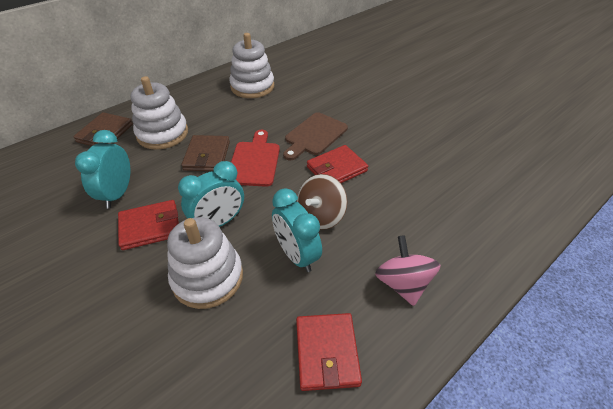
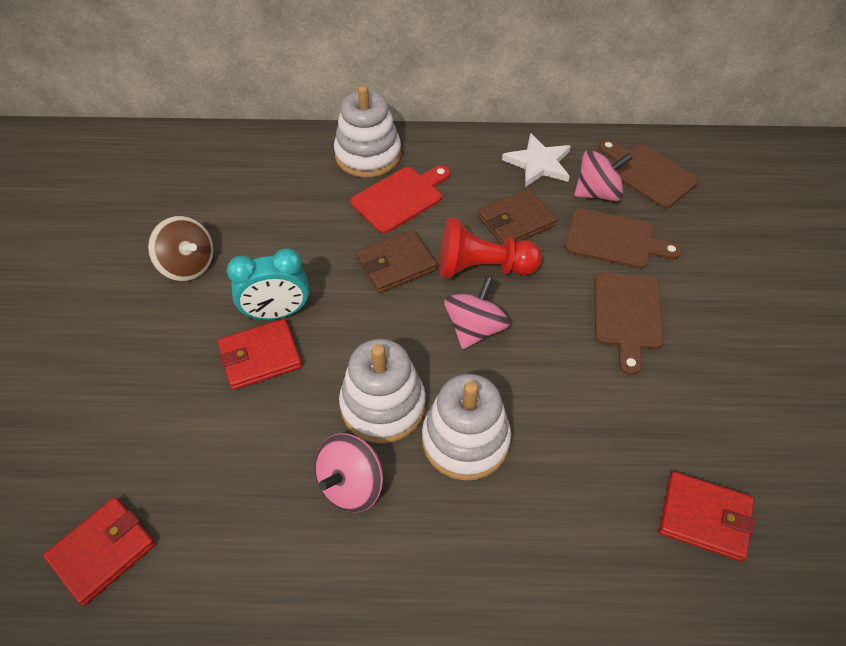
brown cutting board: 1 -> 3
pink spinning top: 1 -> 3
red pawn: 0 -> 1
turquoise clock: 3 -> 1
white star: 0 -> 1

